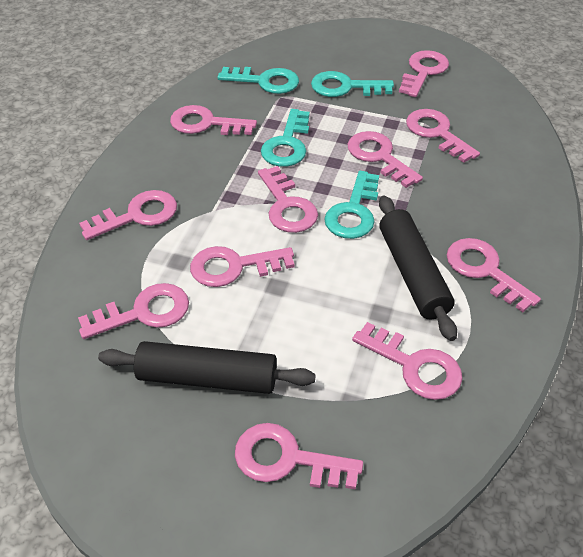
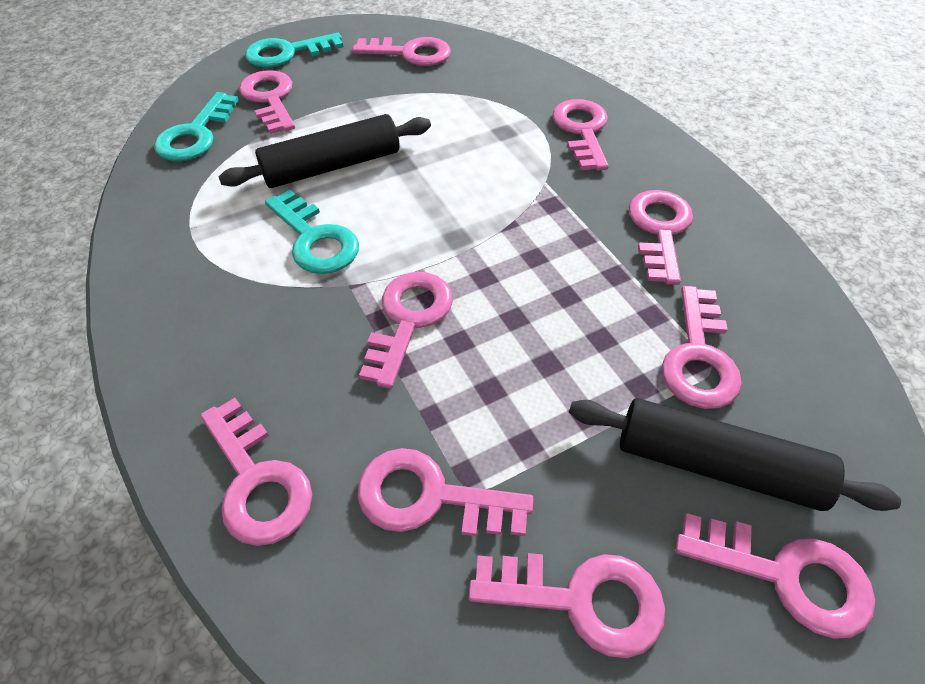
pink key: 11 -> 10
turquoise key: 4 -> 3

